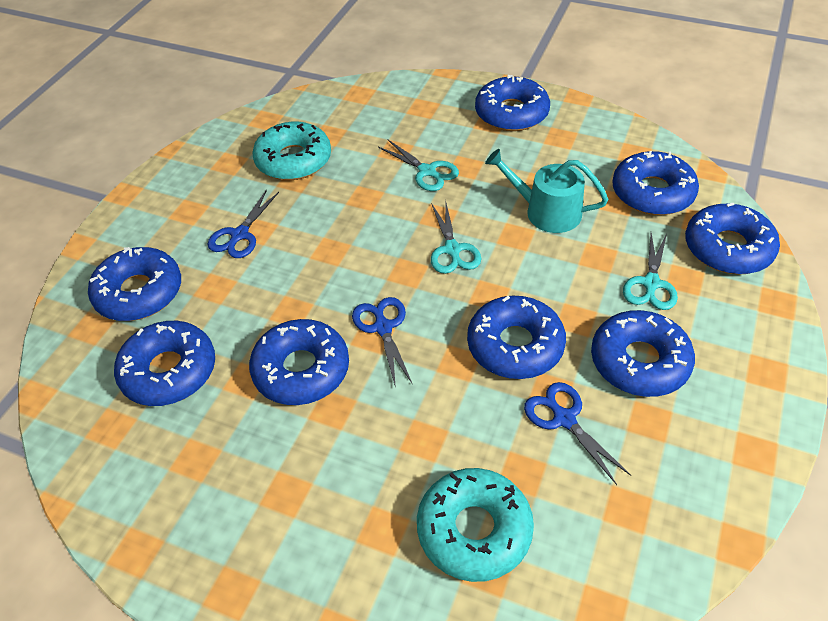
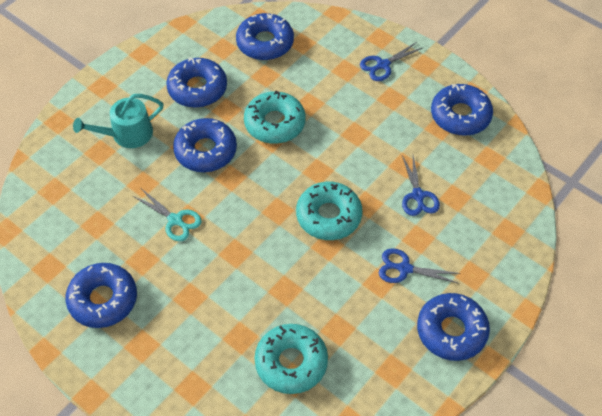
blue donut: 8 -> 6
turquoise donut: 2 -> 3
turquoise scissors: 3 -> 1

